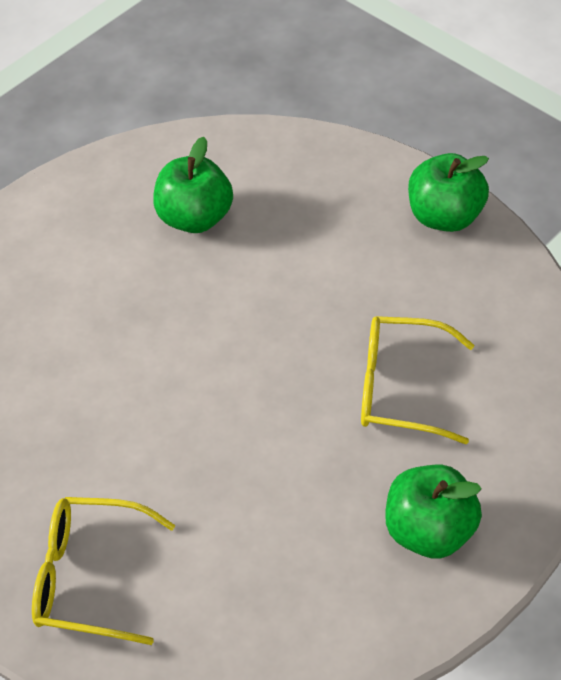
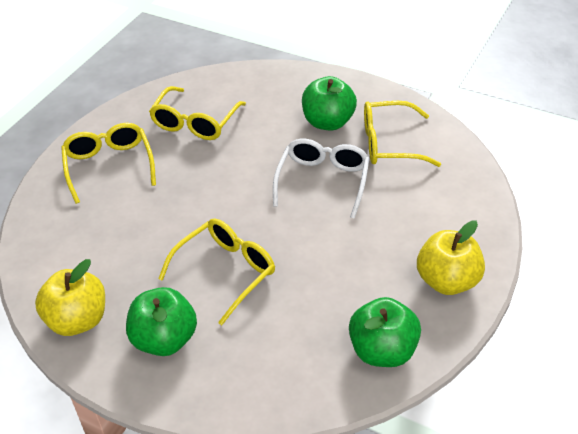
white glasses: 0 -> 1
yellow apple: 0 -> 2
yellow glasses: 2 -> 4

